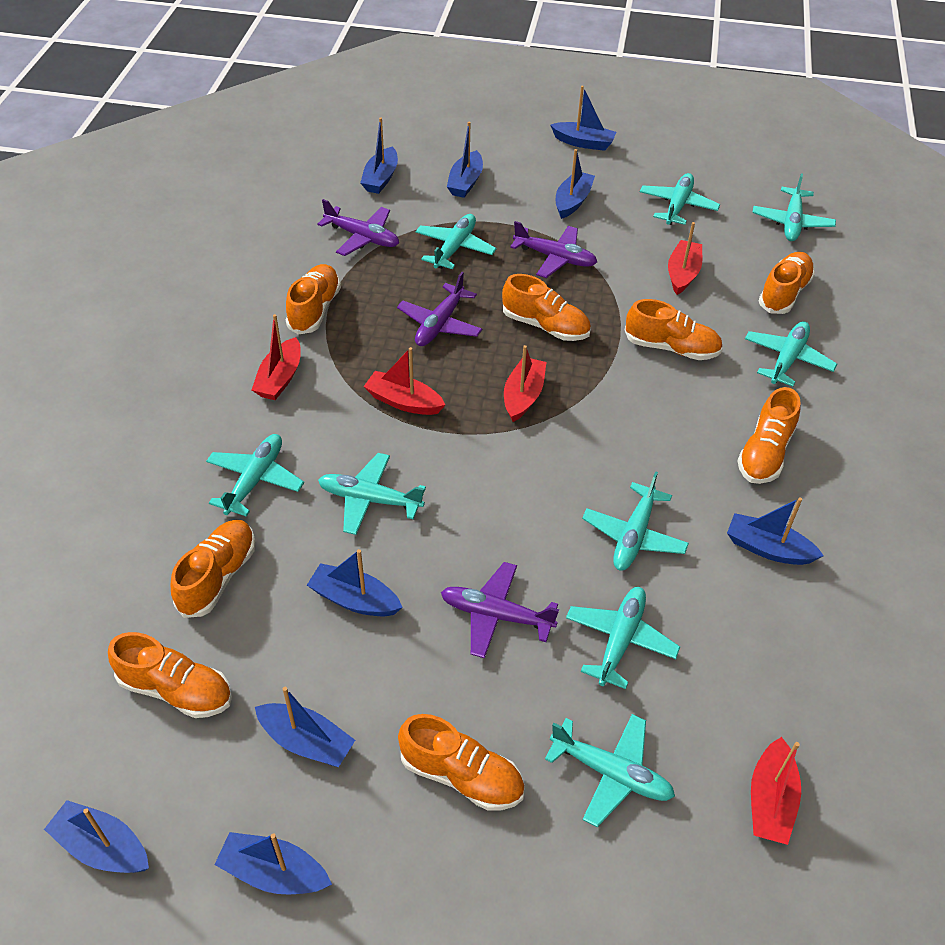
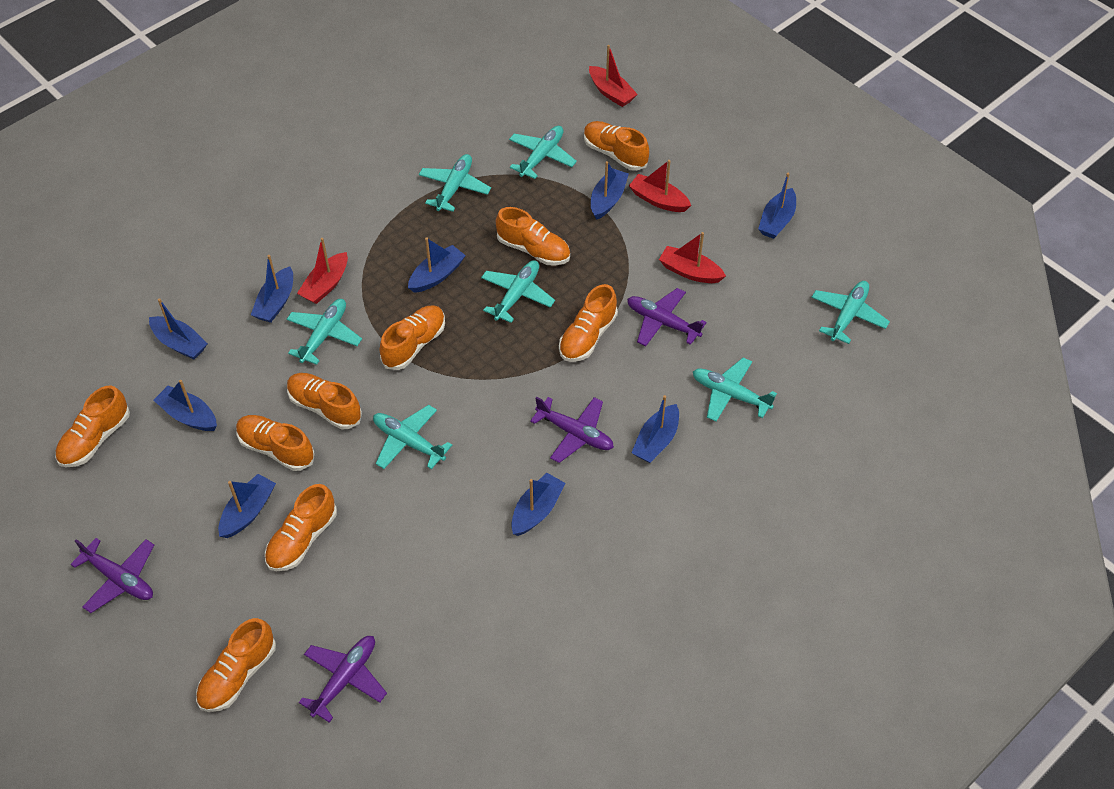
orange shoe: 8 -> 9
red boat: 5 -> 4
turquoise plane: 9 -> 7

